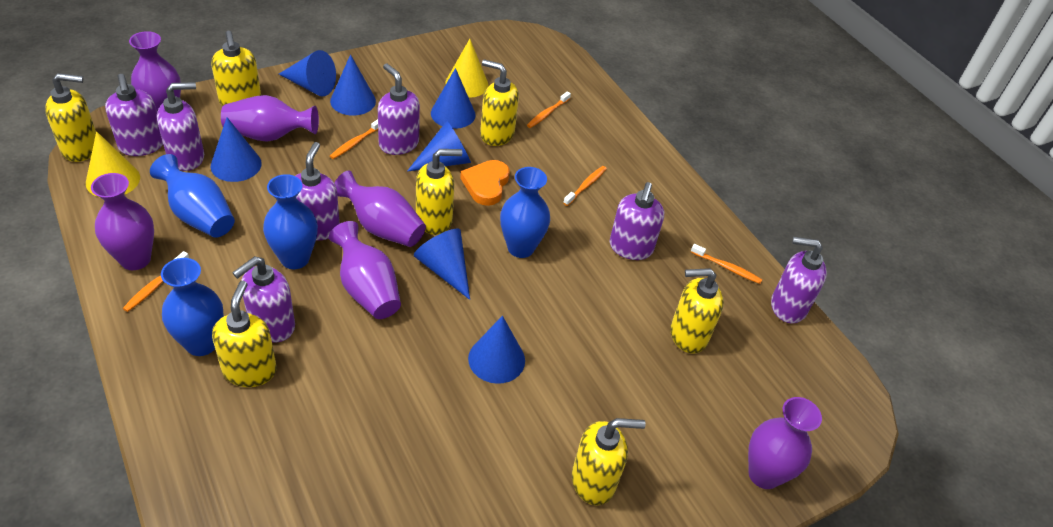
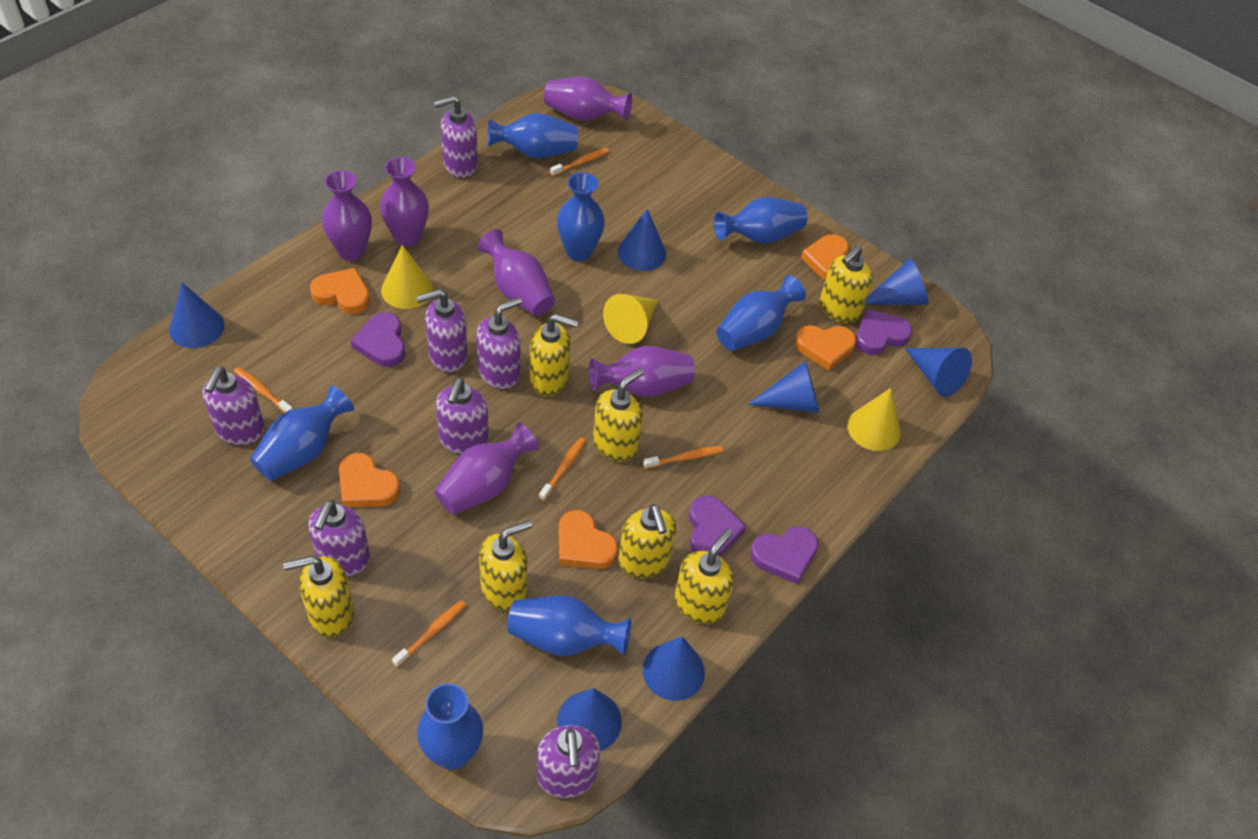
blue vase: 4 -> 7
orange heart: 1 -> 5
purple heart: 0 -> 4
yellow cone: 2 -> 3

